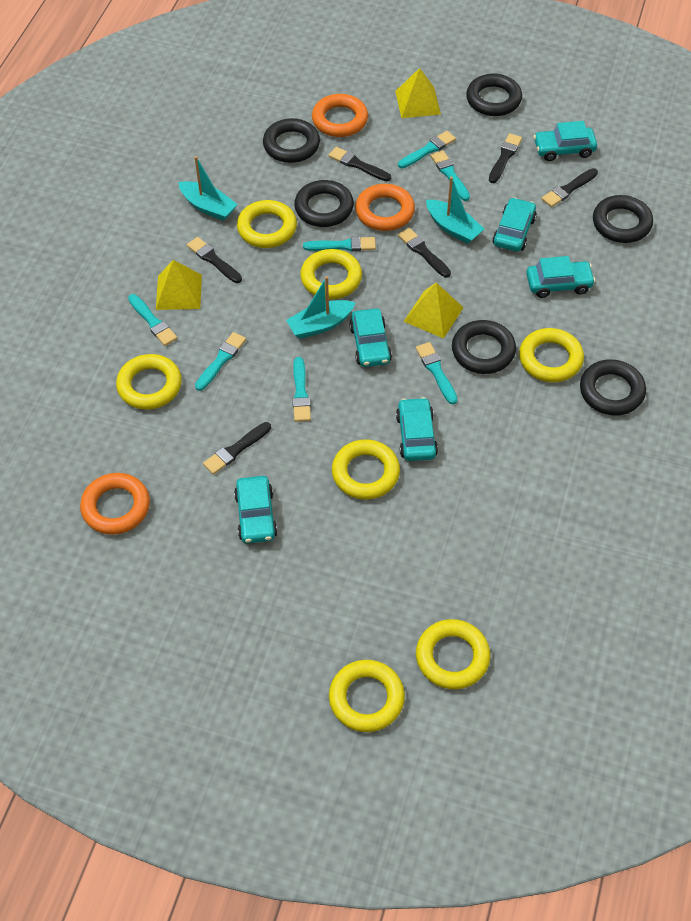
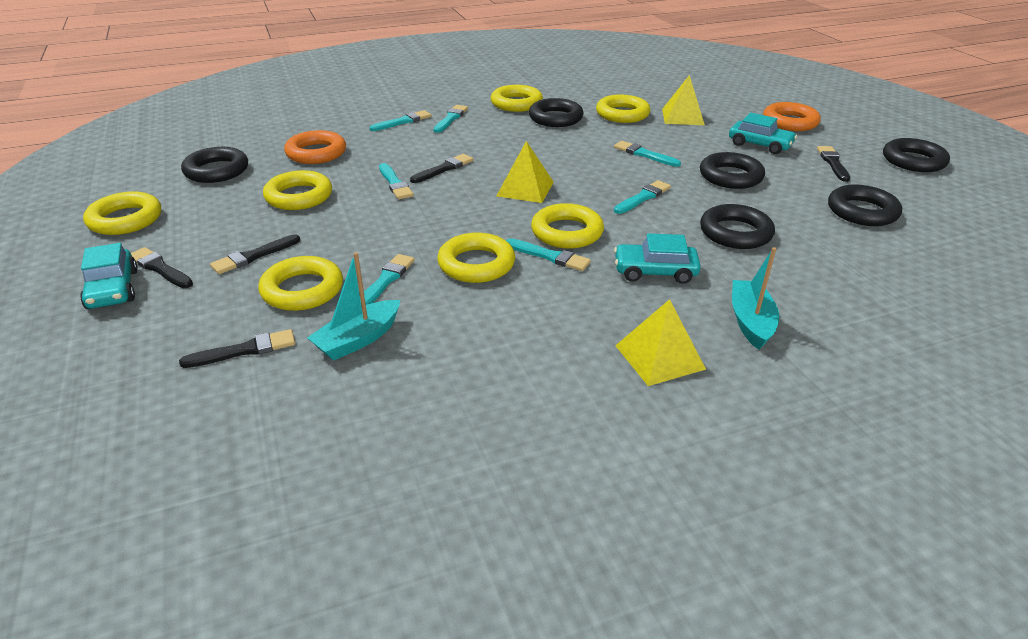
black brush: 6 -> 5
orange ring: 3 -> 2
turquoise boat: 3 -> 2
turquoise car: 6 -> 3

